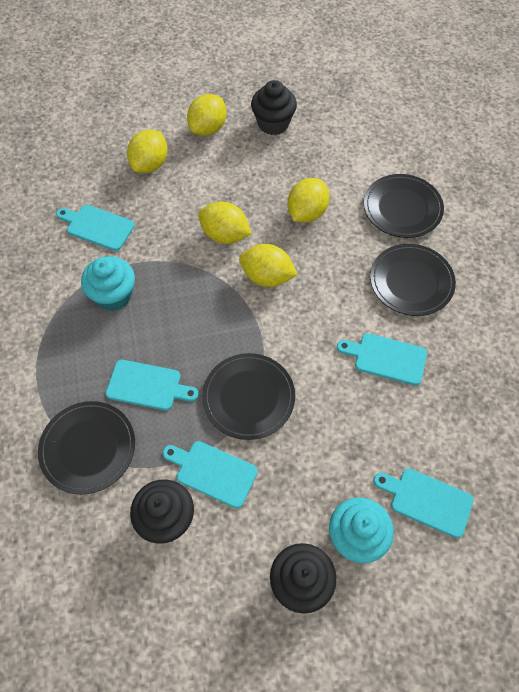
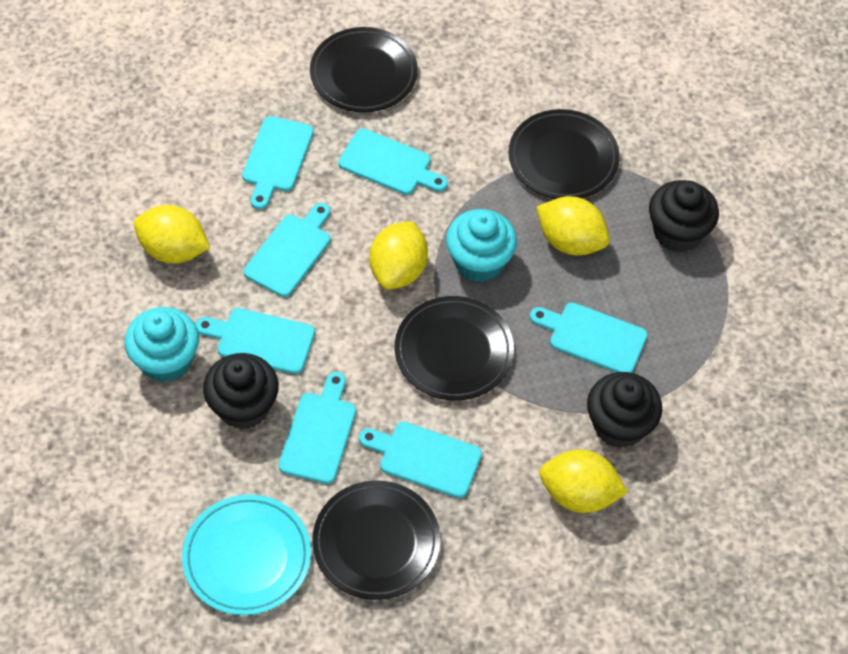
turquoise cutting board: 5 -> 7
turquoise plate: 0 -> 1
yellow lemon: 5 -> 4

